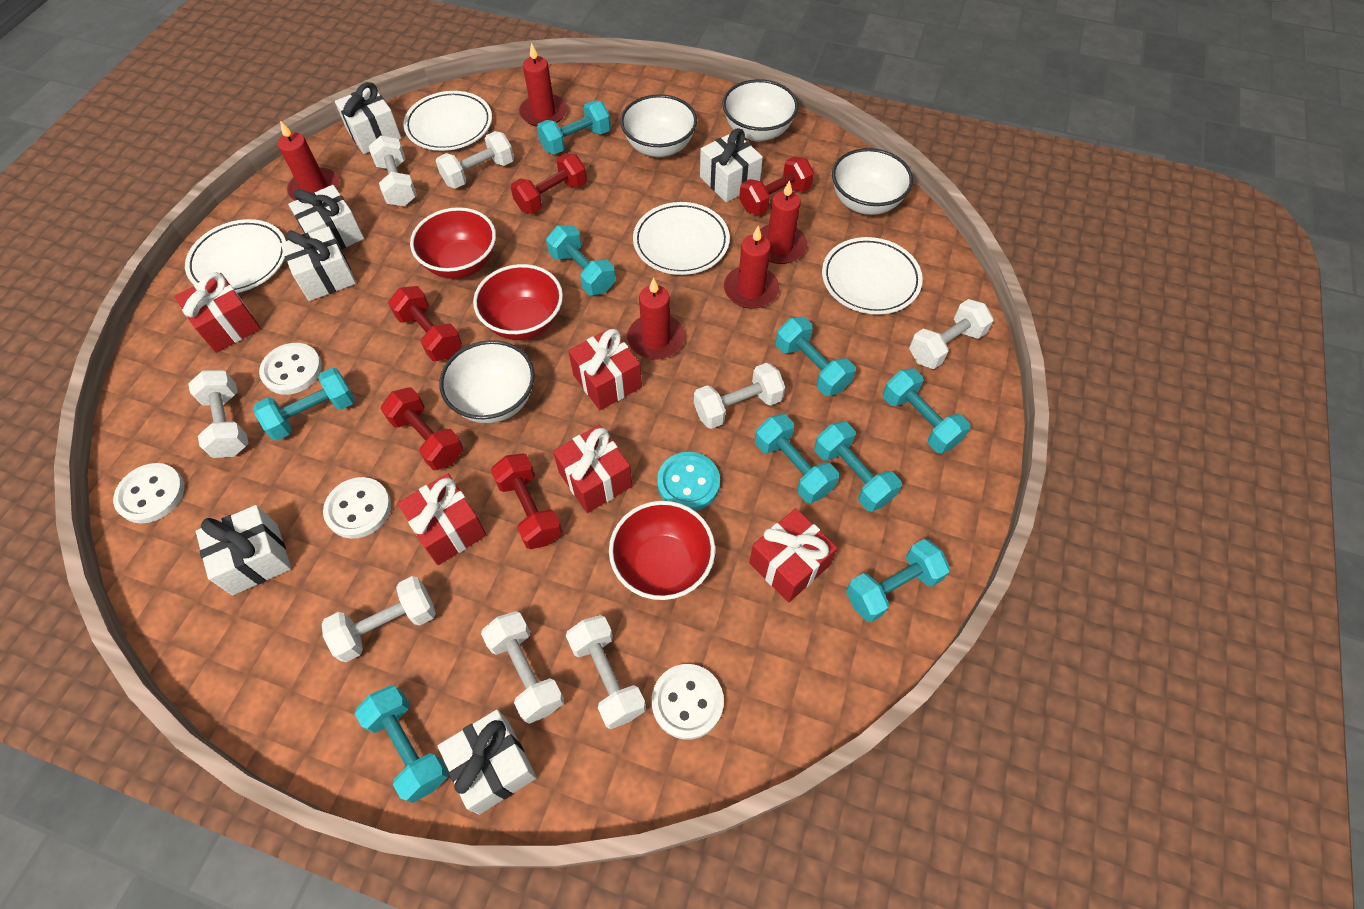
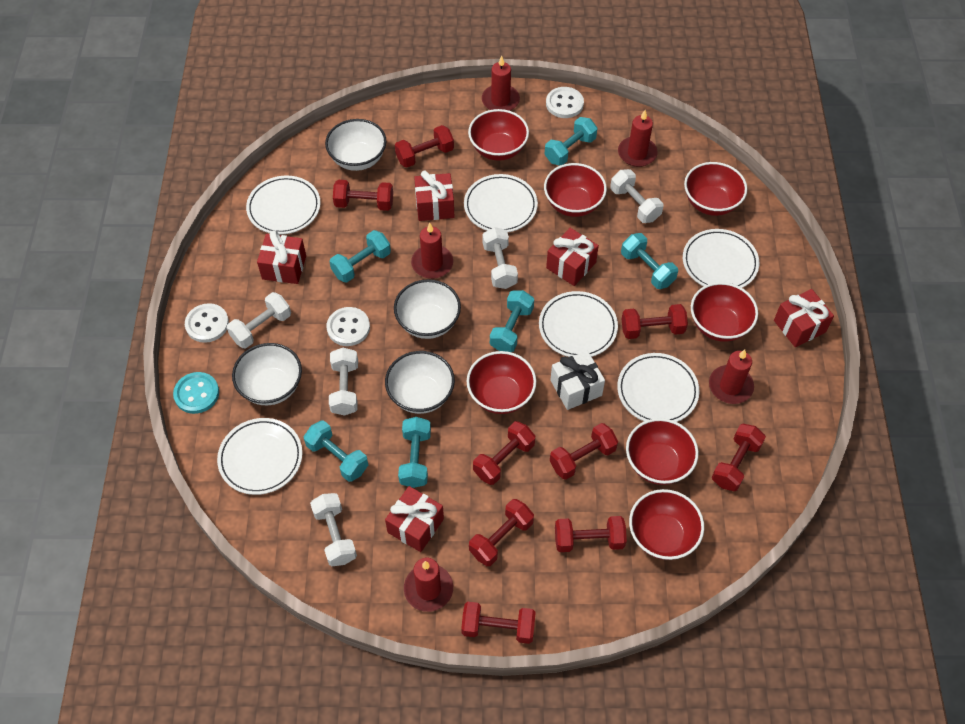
red bowl: 3 -> 7
red dumbbell: 5 -> 9
turquoise dumbbell: 9 -> 6
white button: 4 -> 3
white dumbbell: 8 -> 5
white gift: 6 -> 1
white plate: 4 -> 6

